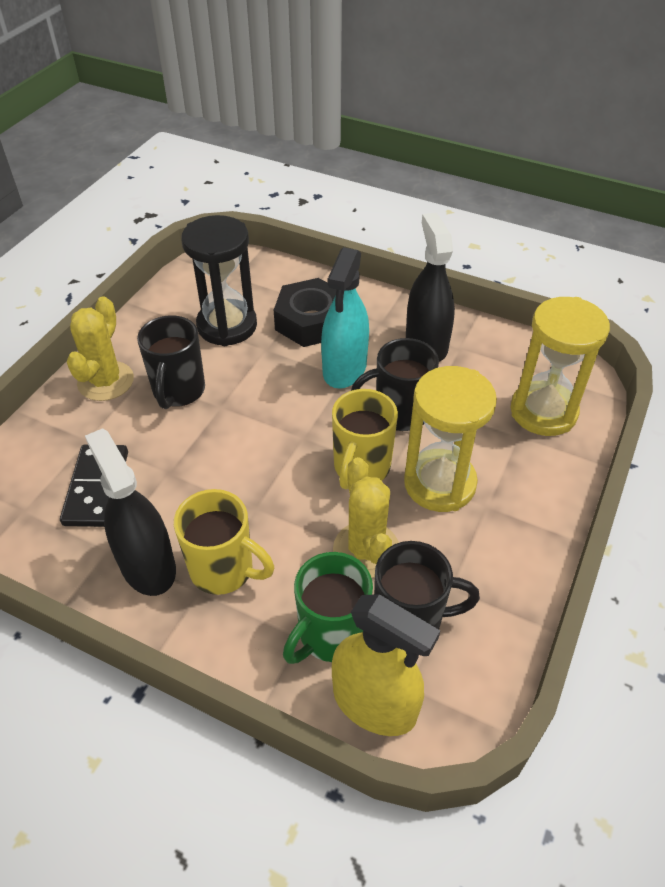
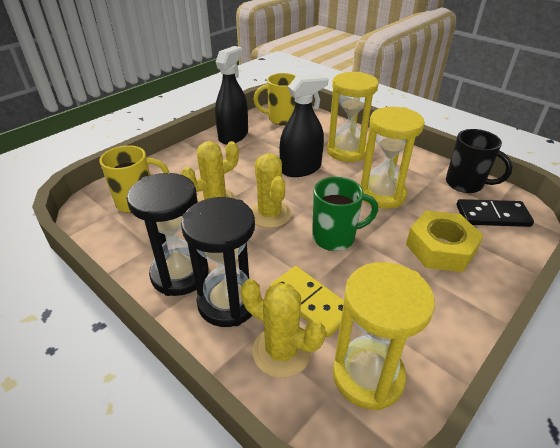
black hourglass: 1 -> 2
black mug: 3 -> 1
black nut: 1 -> 0
turquoise spray bottle: 1 -> 0
yellow cactus: 2 -> 3
yellow domino: 0 -> 1
yellow hourglass: 2 -> 3
yellow nut: 0 -> 1
yellow spray bottle: 1 -> 0

